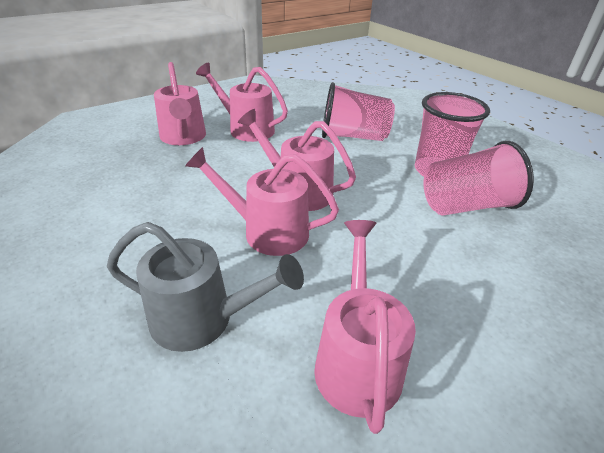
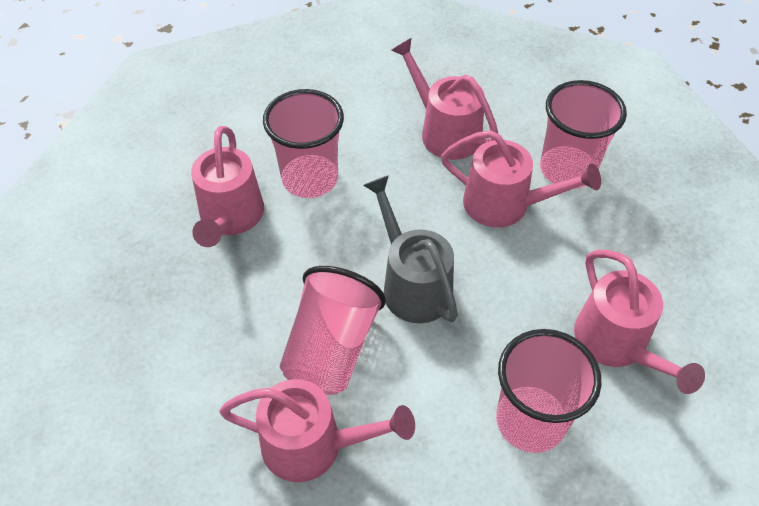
pink cup: 3 -> 4

